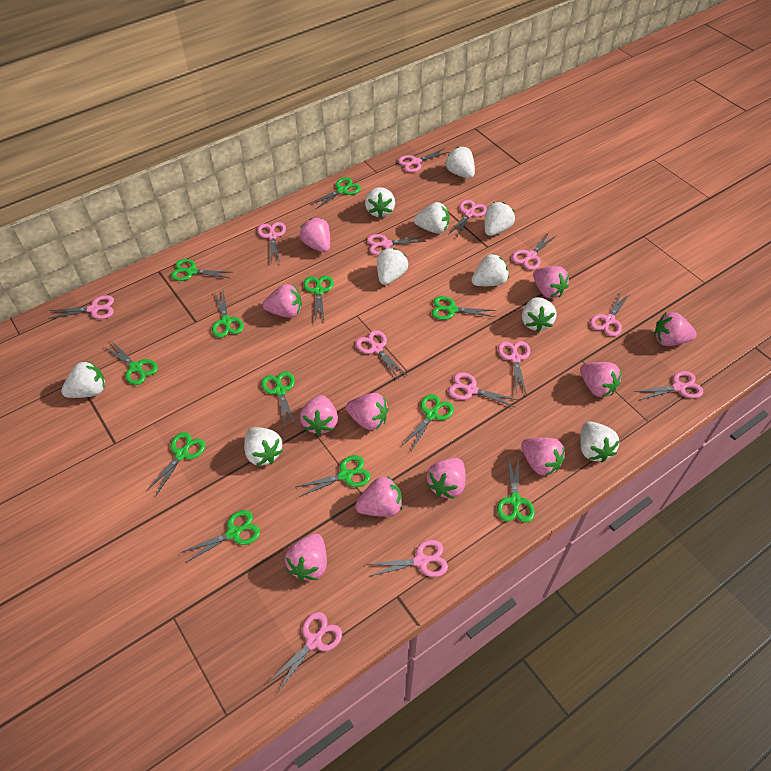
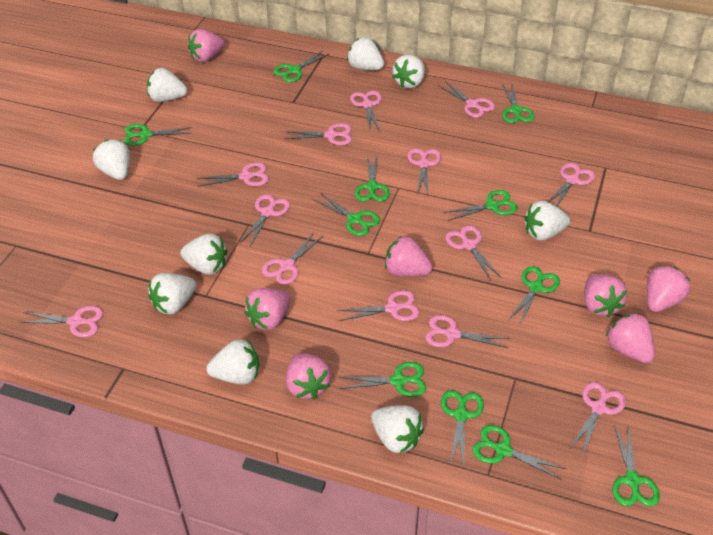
green scissors: 12 -> 11
pink strawberry: 11 -> 7
white strawberry: 10 -> 9

